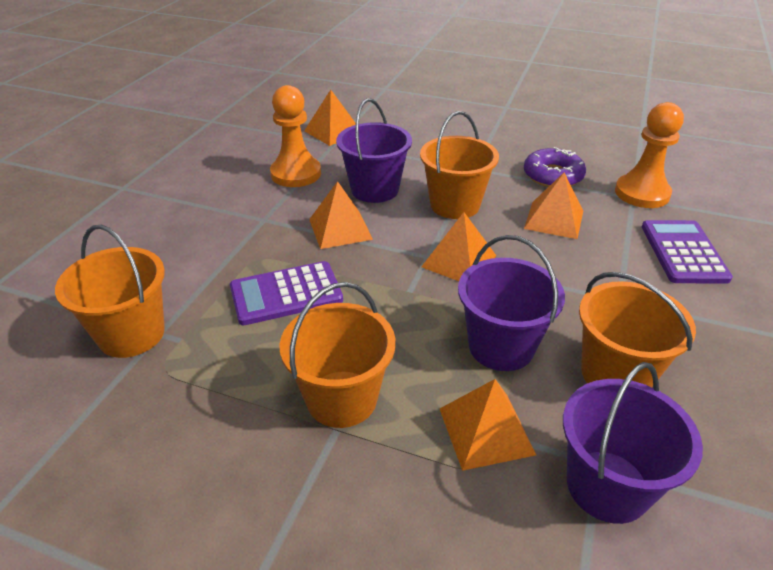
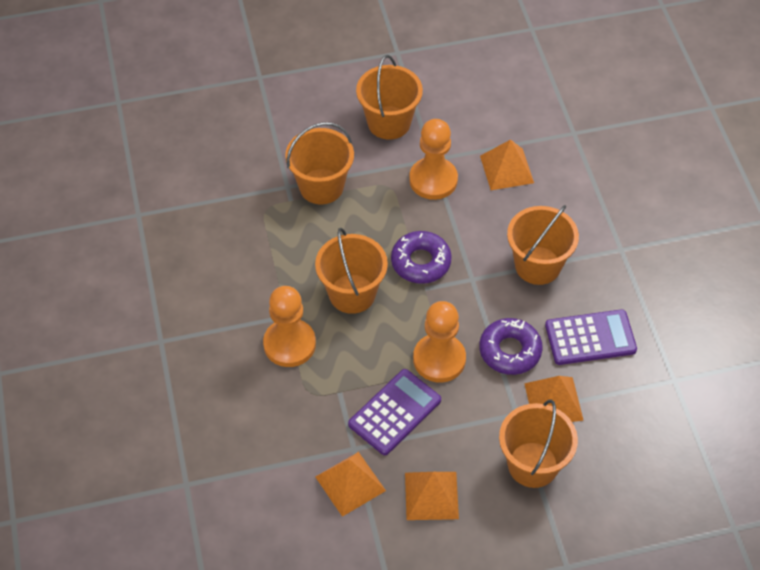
orange bucket: 4 -> 5
orange pawn: 2 -> 3
orange pyramid: 5 -> 4
purple bucket: 3 -> 0
purple donut: 1 -> 2

